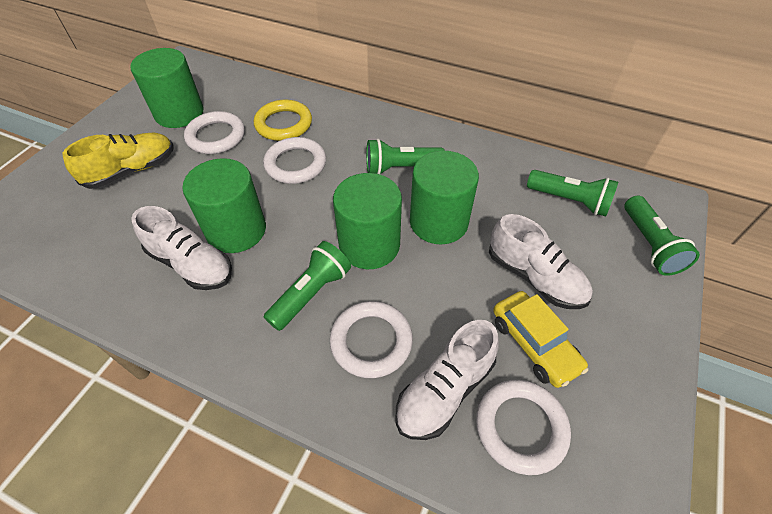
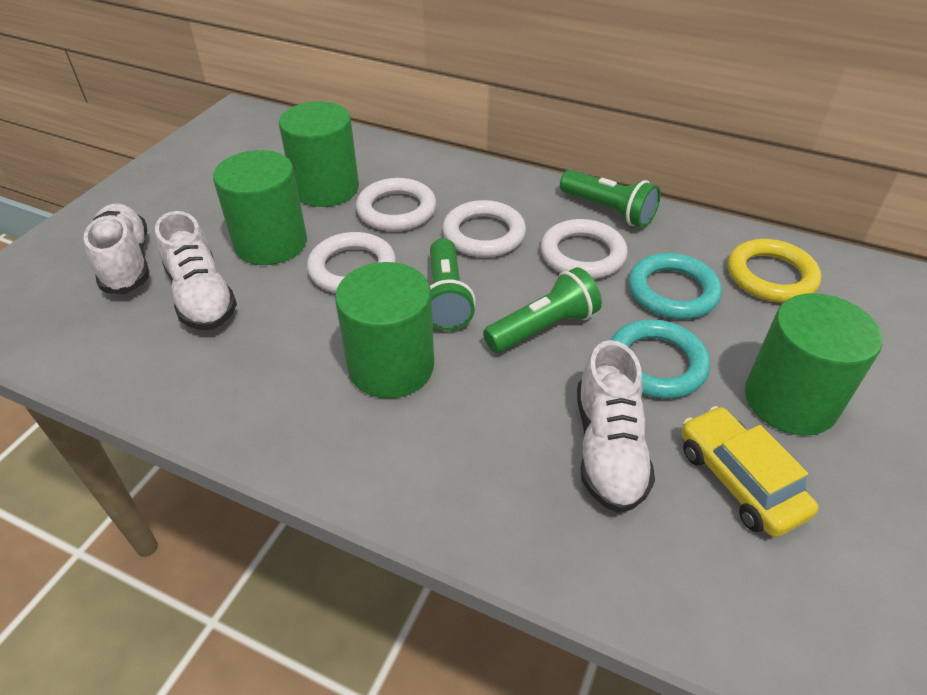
green flashlight: 4 -> 3
turquoise ring: 0 -> 2
yellow shoe: 1 -> 0

